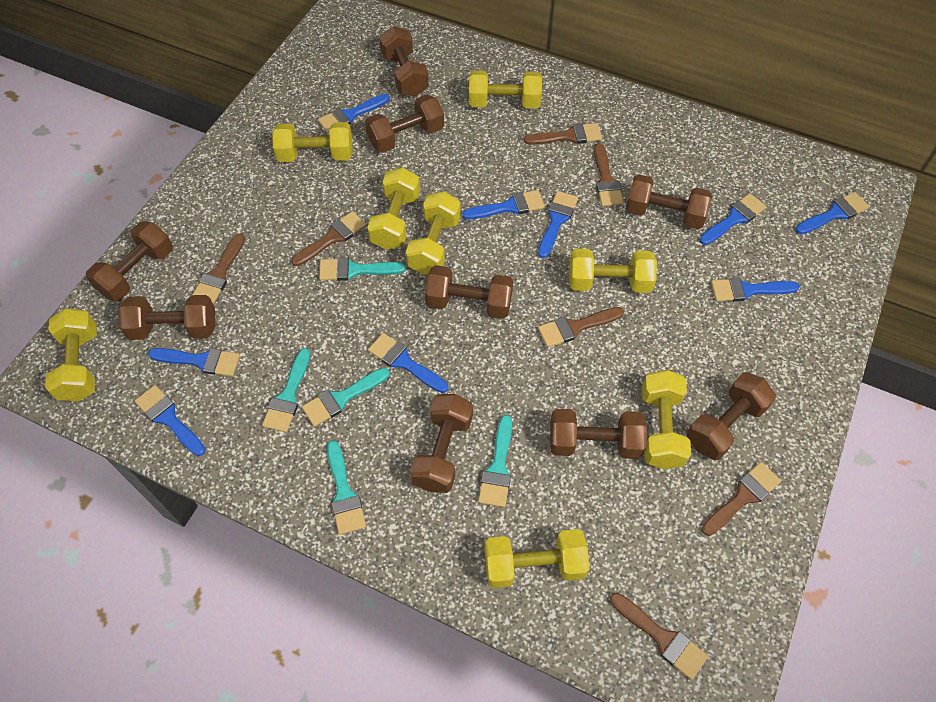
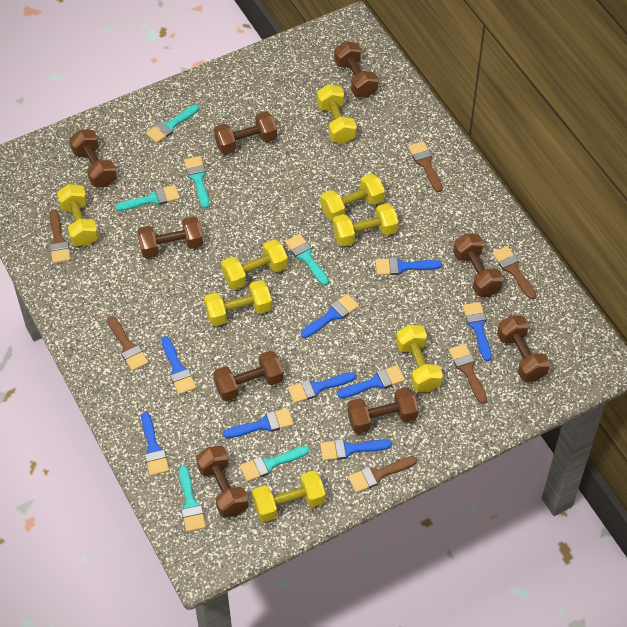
brown brush: 7 -> 6
turquoise brush: 5 -> 6

